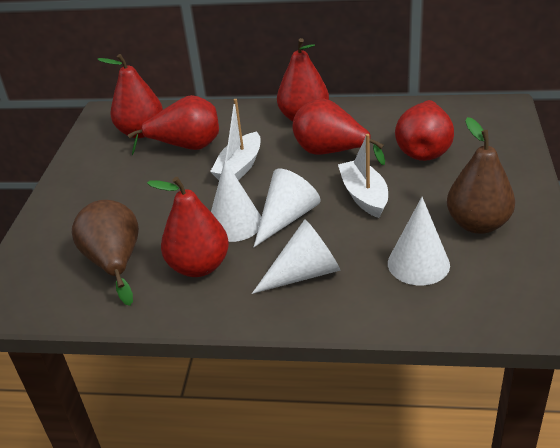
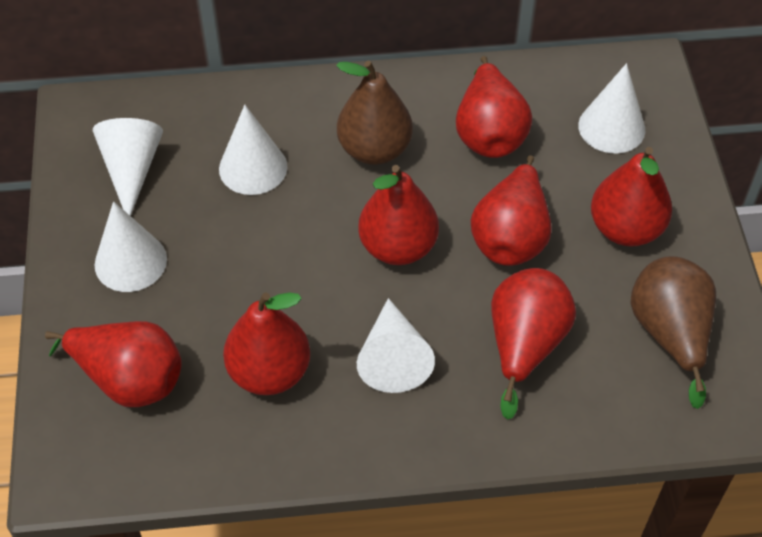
red pear: 6 -> 7
white boat: 2 -> 0
white cone: 4 -> 5

